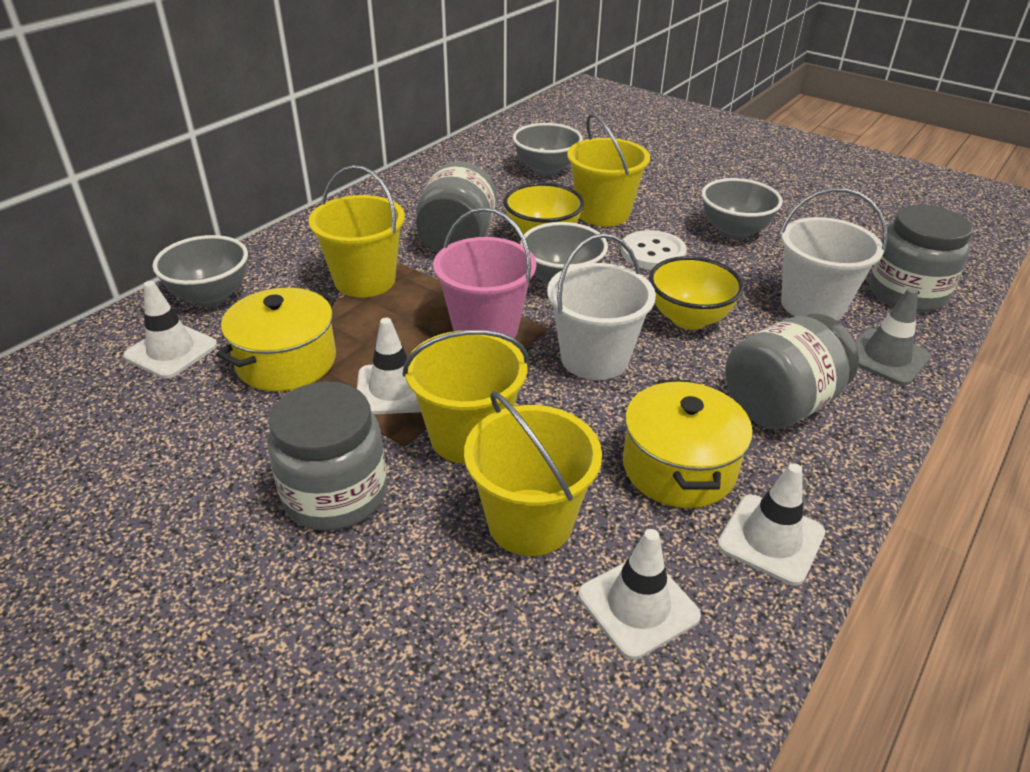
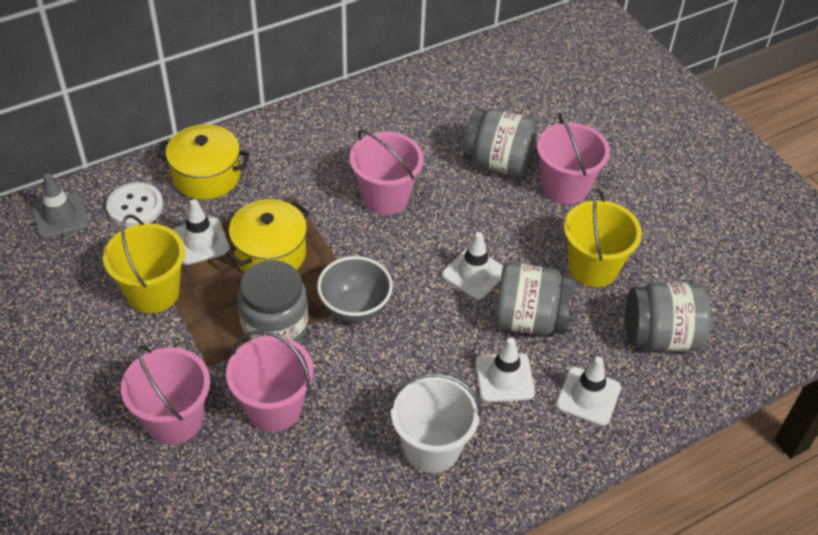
grey bowl: 4 -> 1
pink bucket: 1 -> 4
white bucket: 2 -> 1
yellow bowl: 2 -> 0
yellow bucket: 4 -> 2

